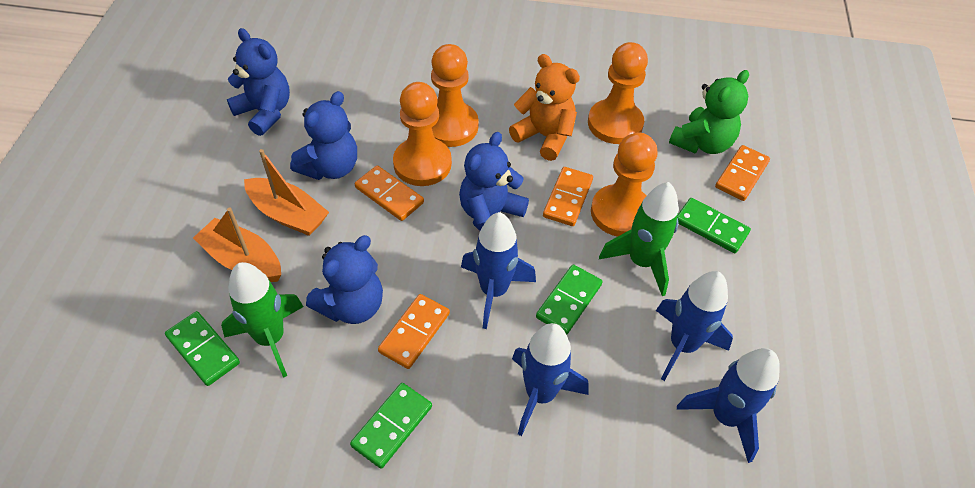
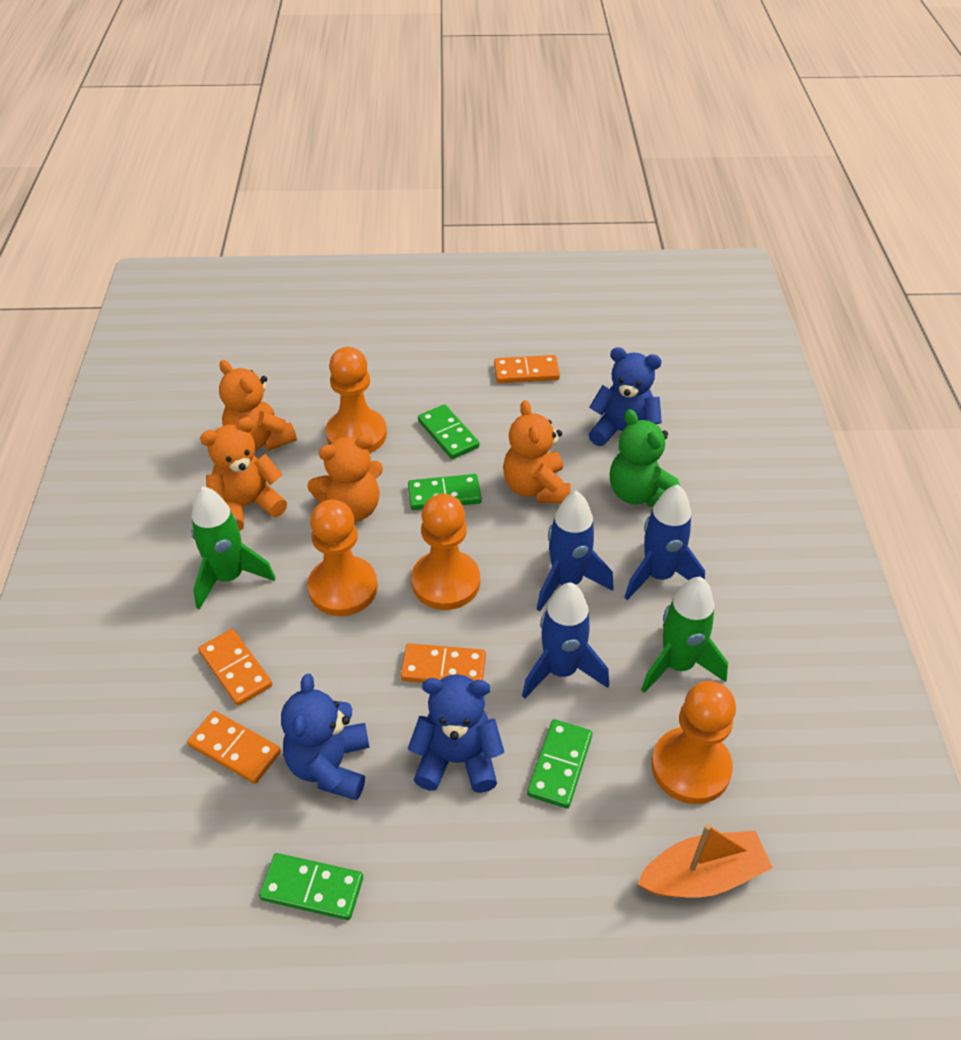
blue rocket: 4 -> 3
blue teddy bear: 4 -> 3
orange boat: 2 -> 1
orange teddy bear: 1 -> 4

